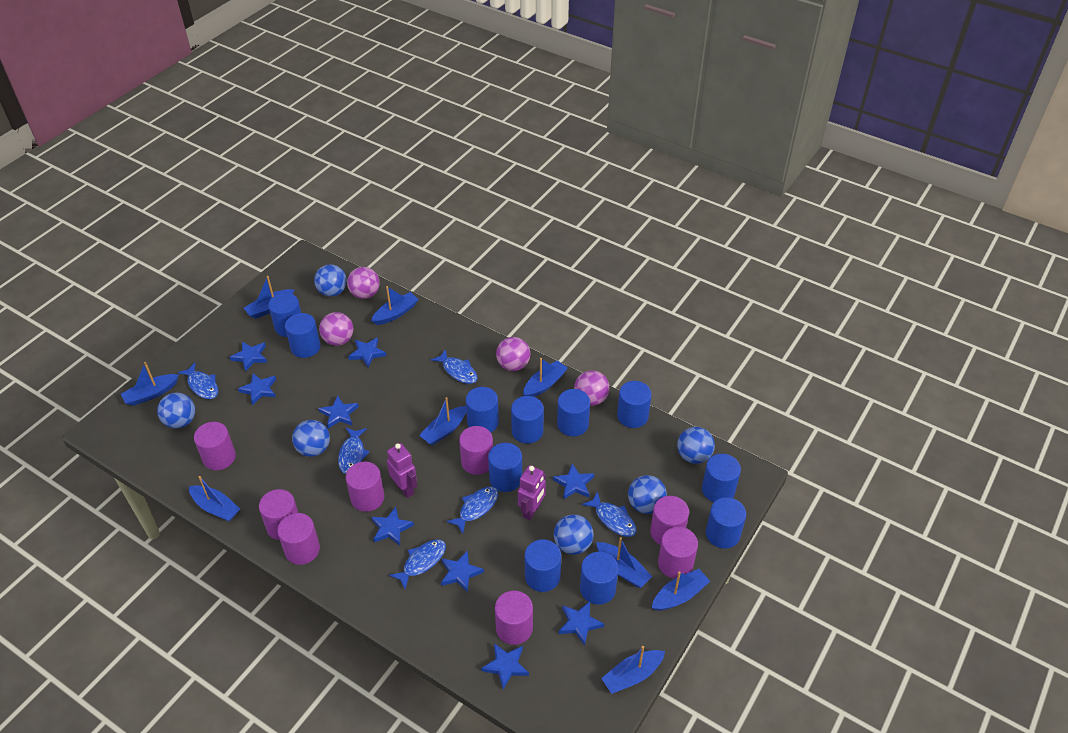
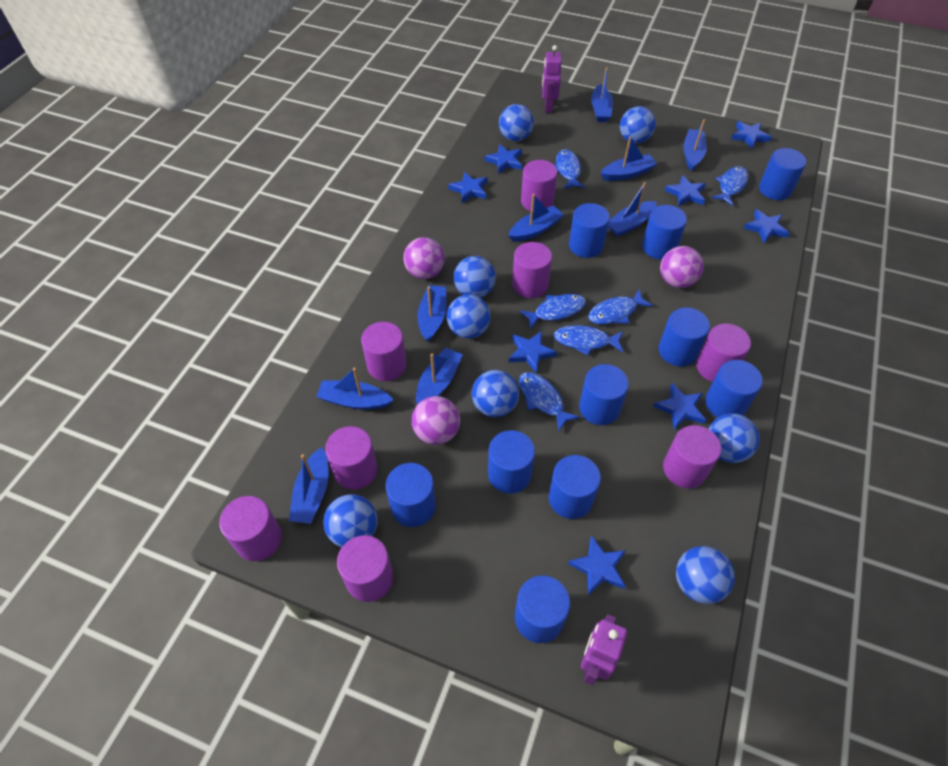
blue ball: 6 -> 8
blue cylinder: 11 -> 10
blue star: 9 -> 8
purple ball: 4 -> 3

